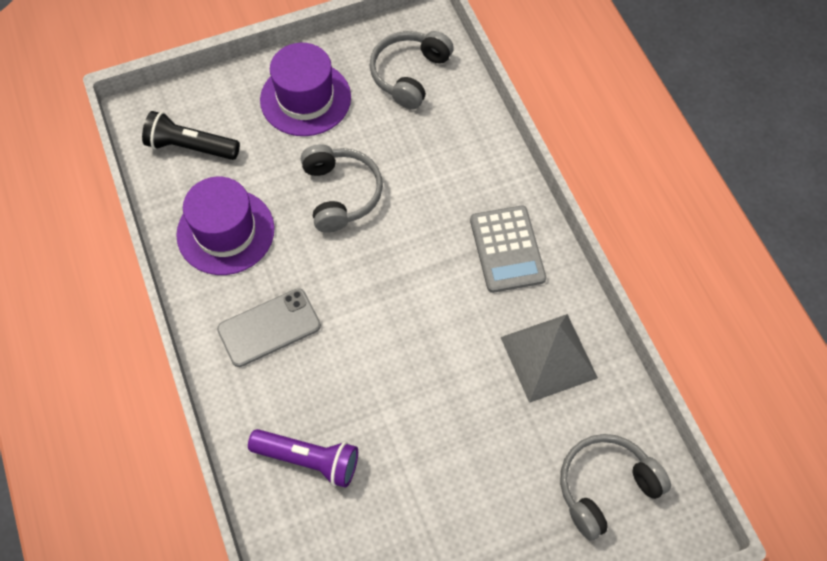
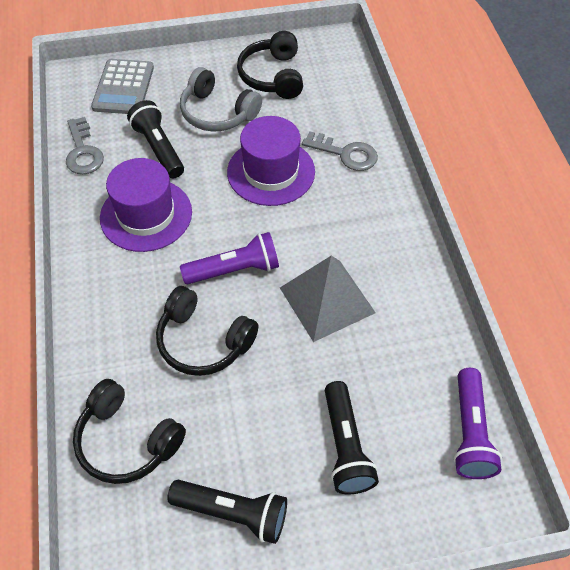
black flashlight: 1 -> 3
black headphones: 0 -> 3
grey headphones: 3 -> 1
grey key: 0 -> 2
grey phone: 1 -> 0
purple flashlight: 1 -> 2

